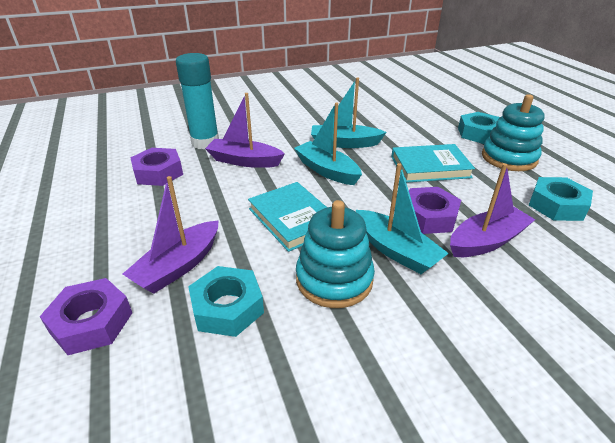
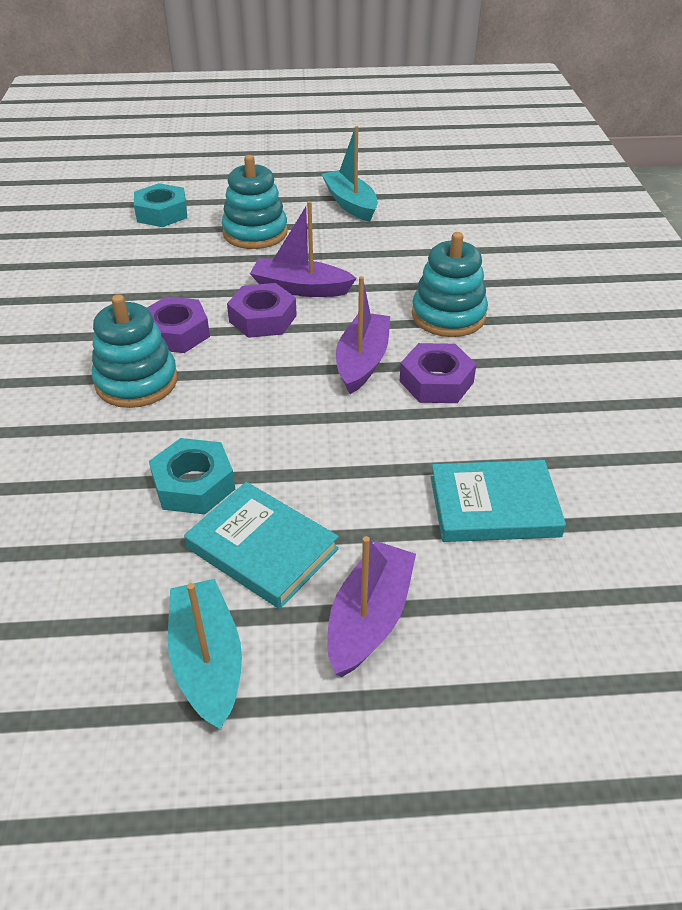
turquoise boat: 3 -> 2
turquoise glue stick: 1 -> 0
turquoise nut: 3 -> 2
turquoise stacking toy: 2 -> 3

